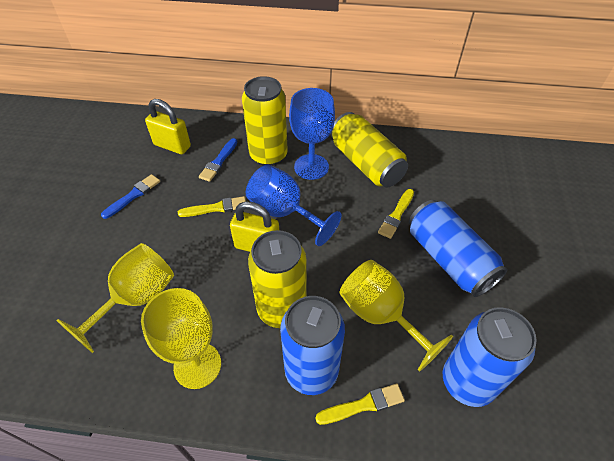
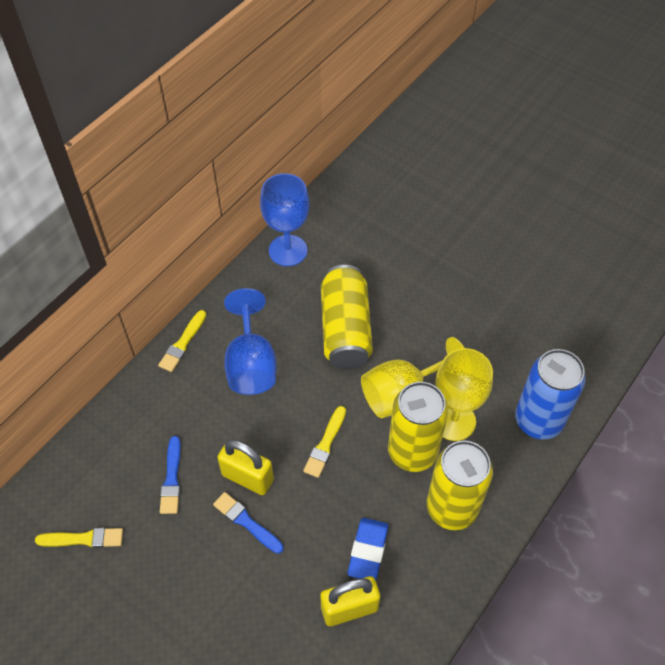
blue can: 3 -> 1
blue eraser: 0 -> 1
yellow goblet: 3 -> 2

